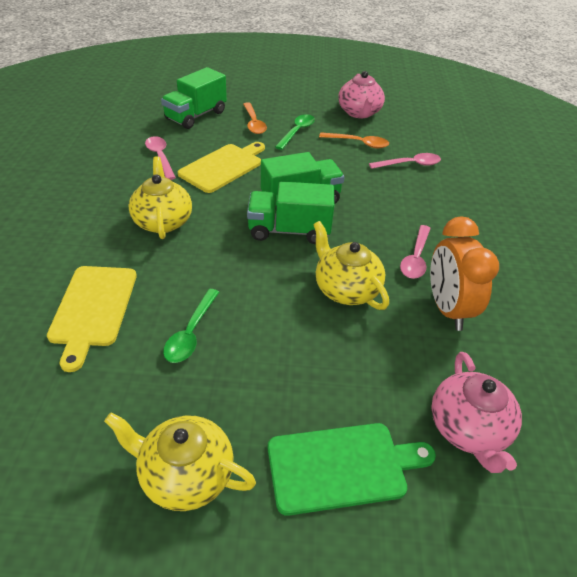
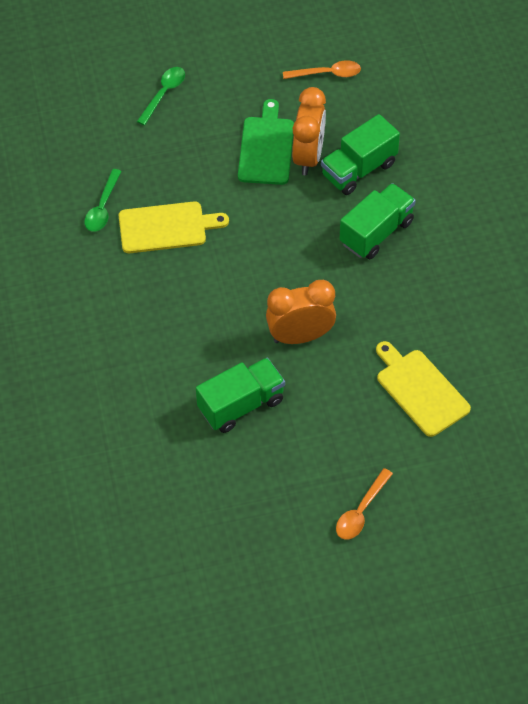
orange clock: 1 -> 2
pink spoon: 3 -> 0
pink teapot: 2 -> 0
yellow teapot: 3 -> 0

